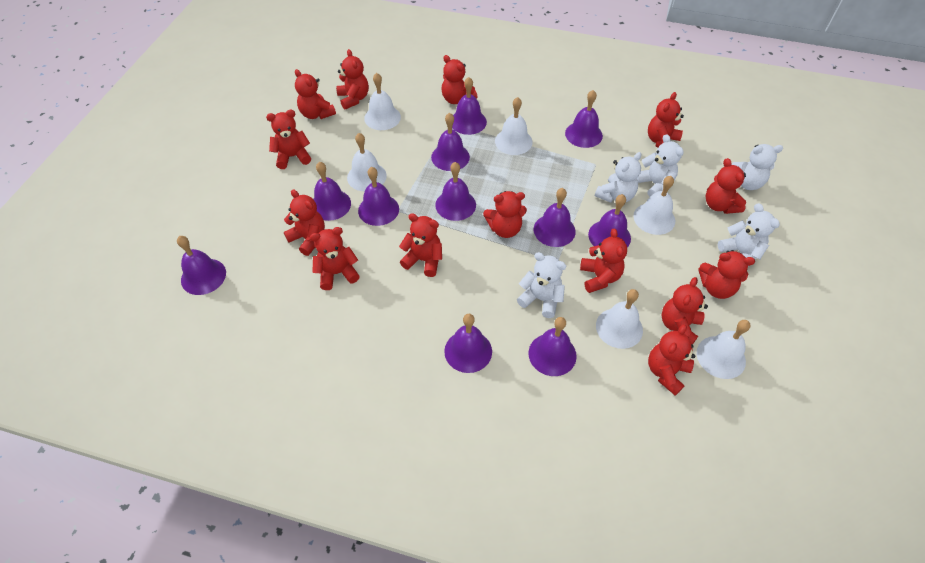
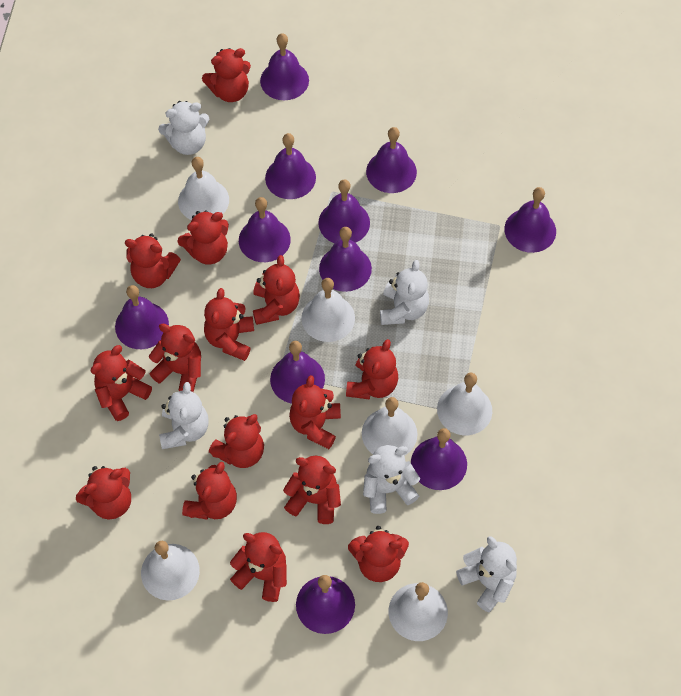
red teddy bear: 14 -> 15

